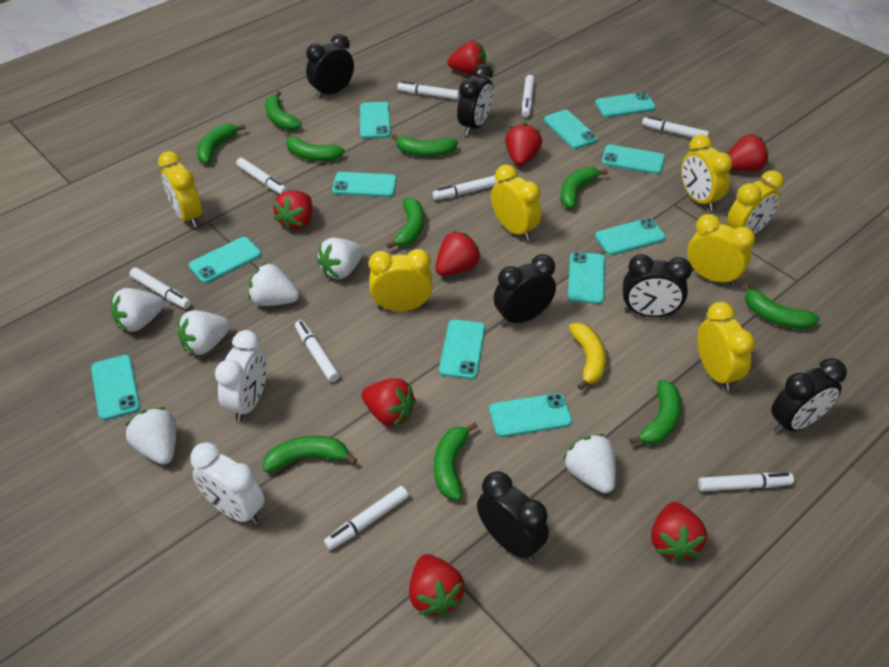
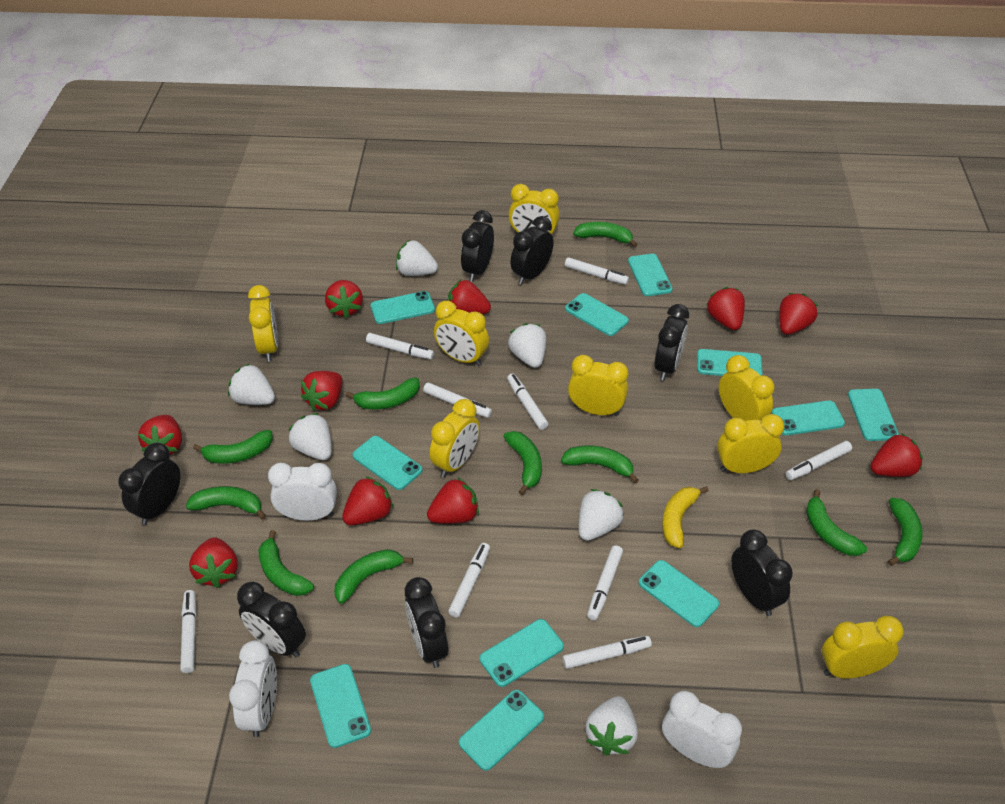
black clock: 6 -> 7
red strawberry: 8 -> 10
white clock: 2 -> 3
yellow clock: 7 -> 8

